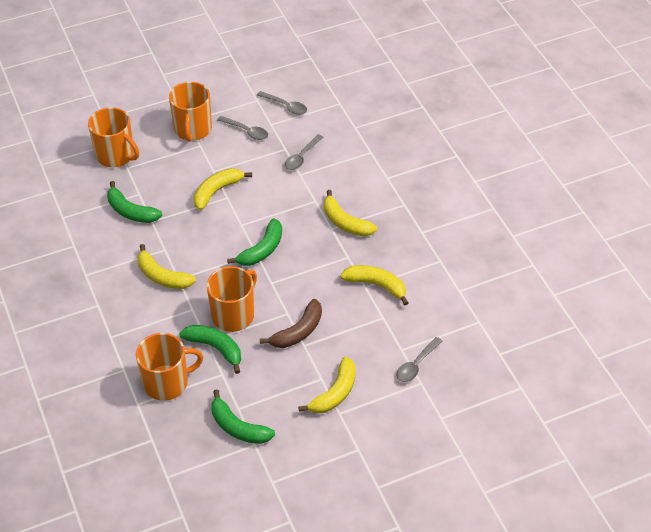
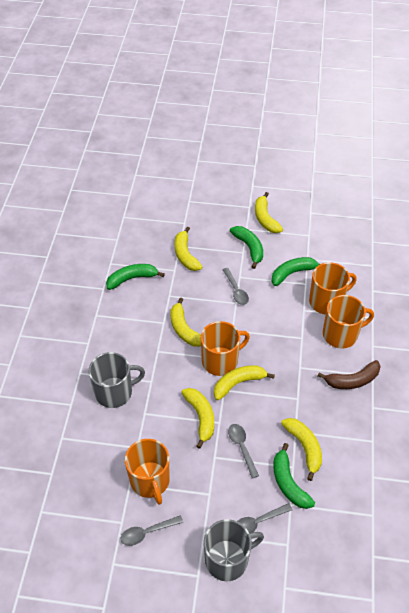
grey mug: 0 -> 2
yellow banana: 5 -> 6

